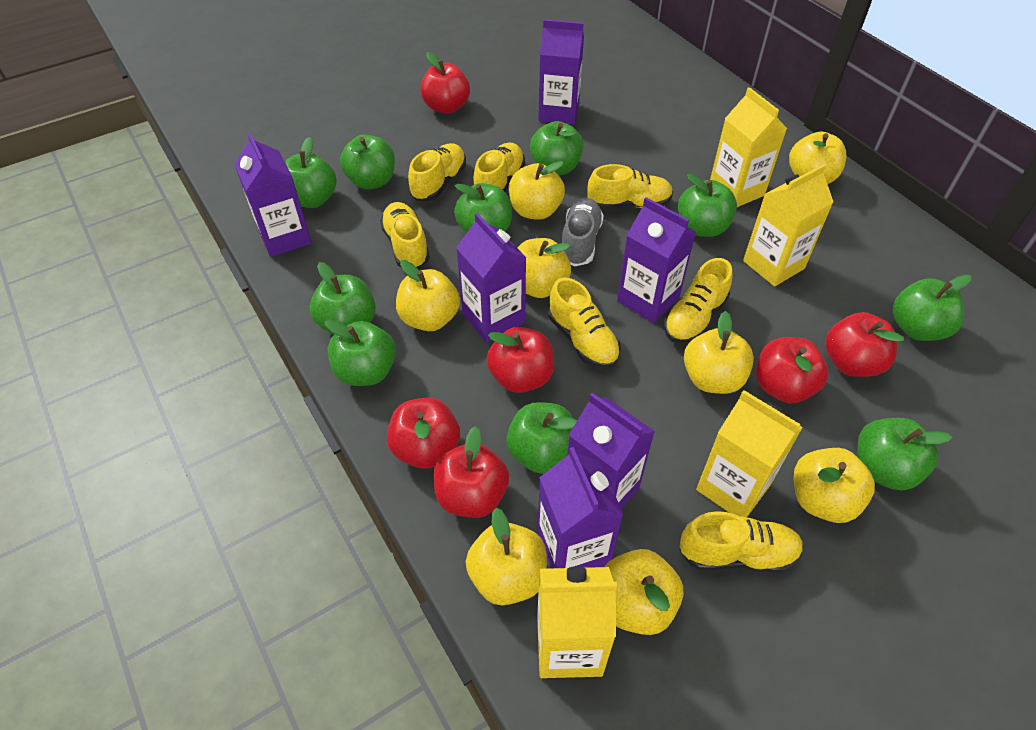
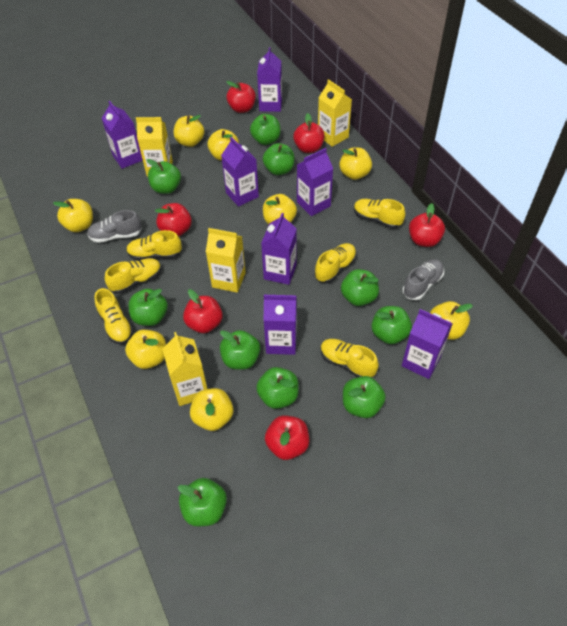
grey shoe: 1 -> 2
purple carton: 6 -> 7
yellow shoe: 7 -> 6

